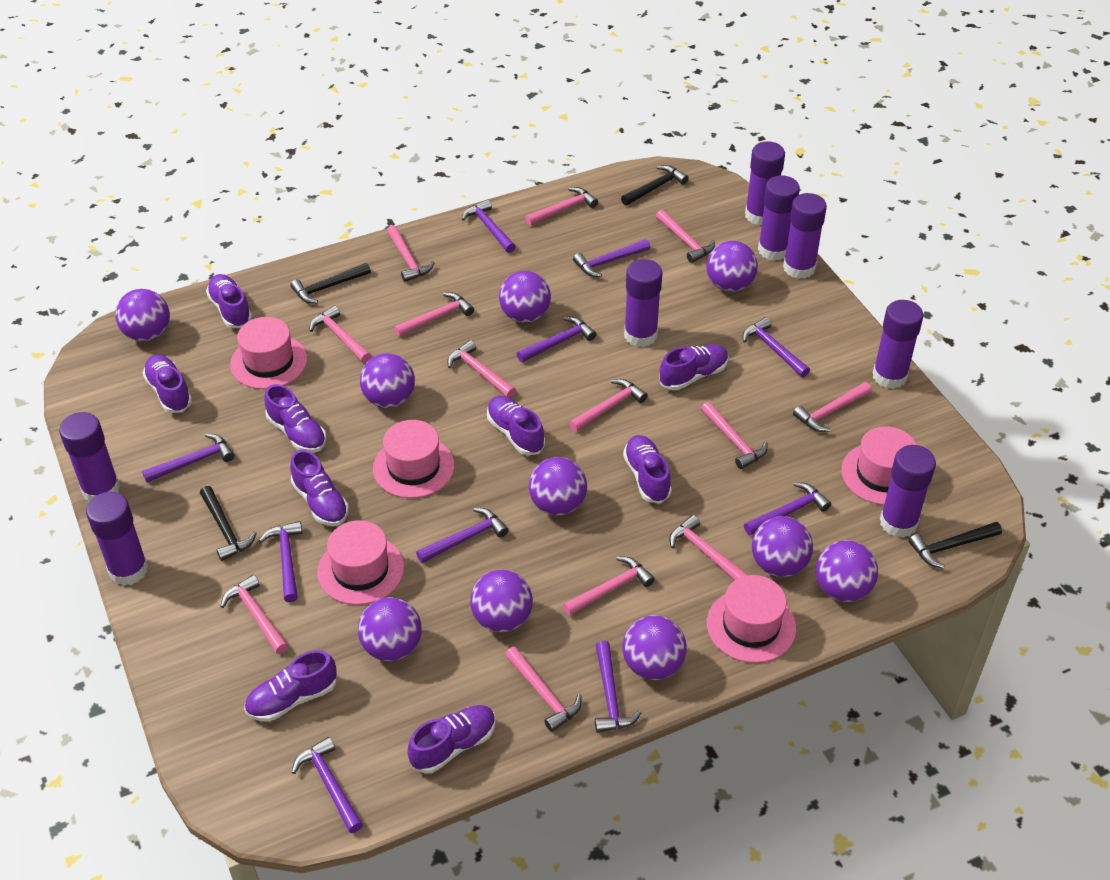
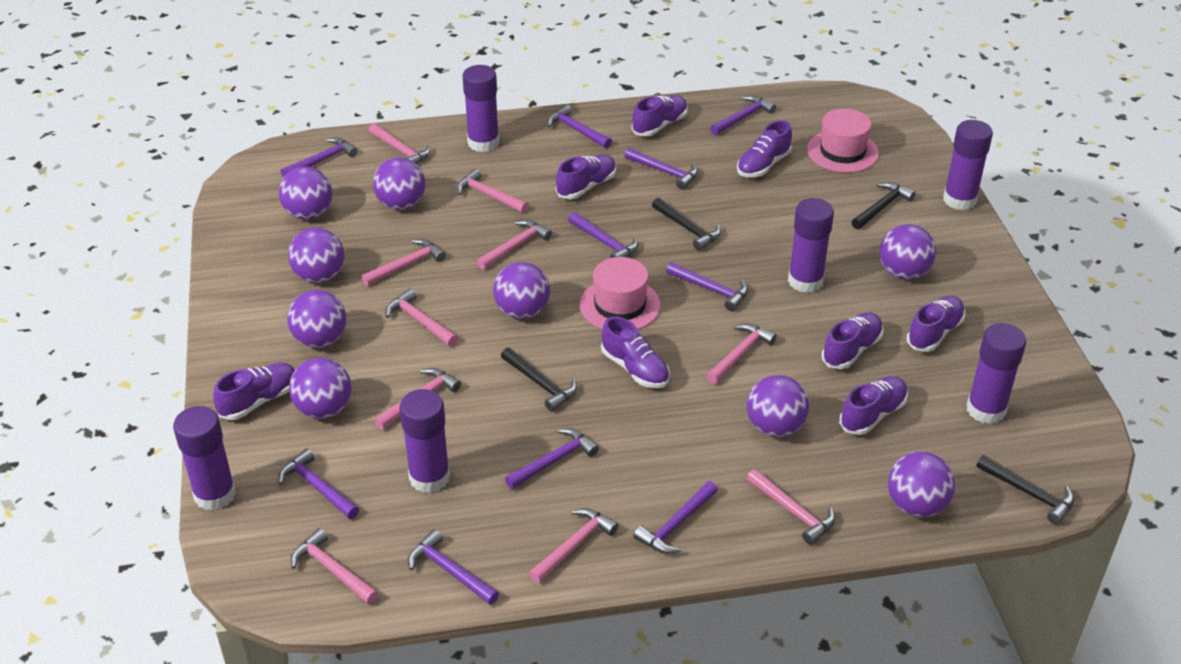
pink hammer: 13 -> 10
pink hat: 5 -> 2
purple ball: 10 -> 9
purple glue stick: 8 -> 6
purple shoe: 9 -> 8

